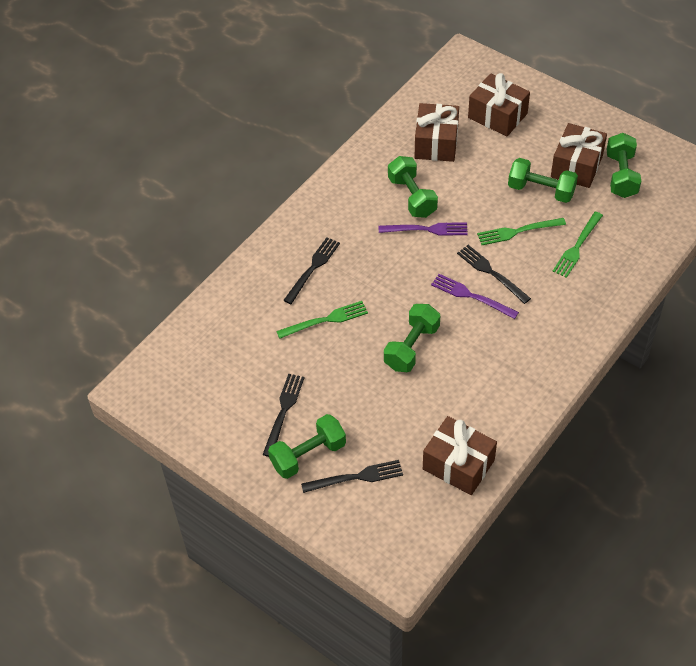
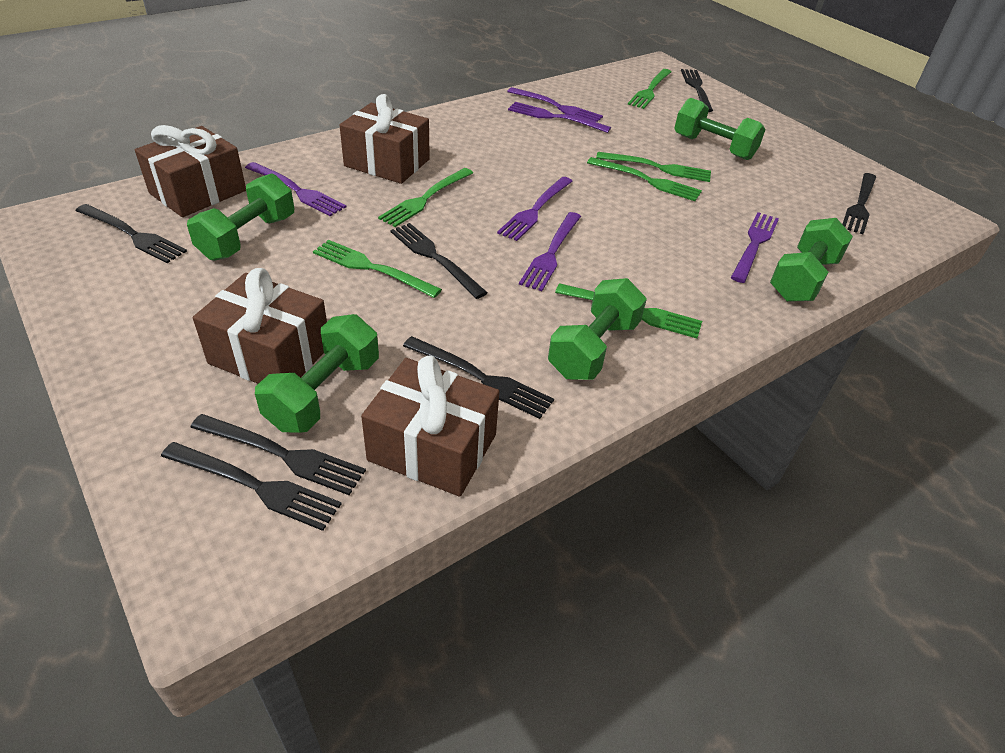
black fork: 4 -> 7
green fork: 3 -> 6
purple fork: 2 -> 6

